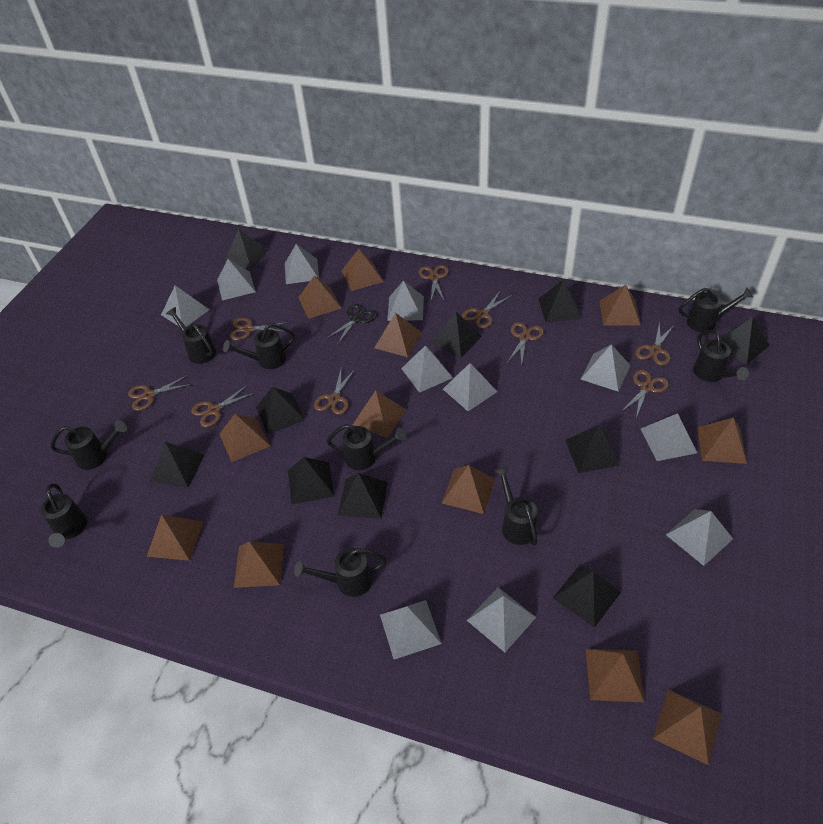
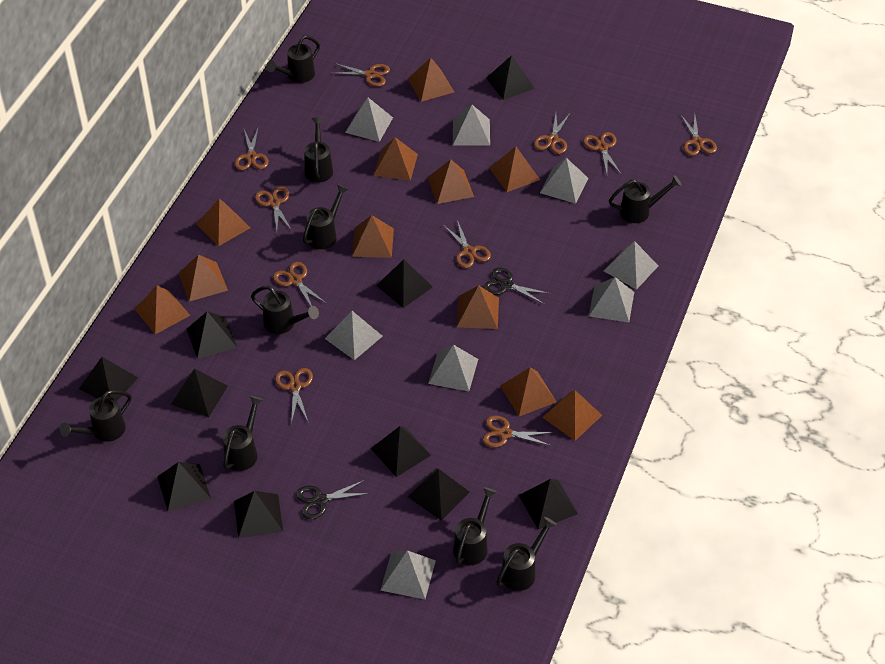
black scissors: 1 -> 2
brown pyramid: 12 -> 11
brown scissors: 9 -> 10
grey pyramid: 11 -> 8

